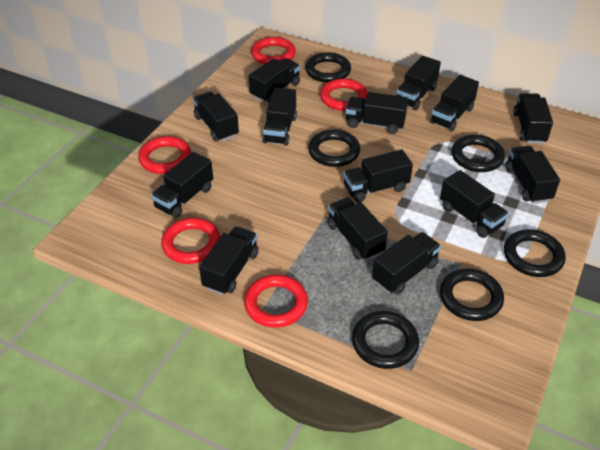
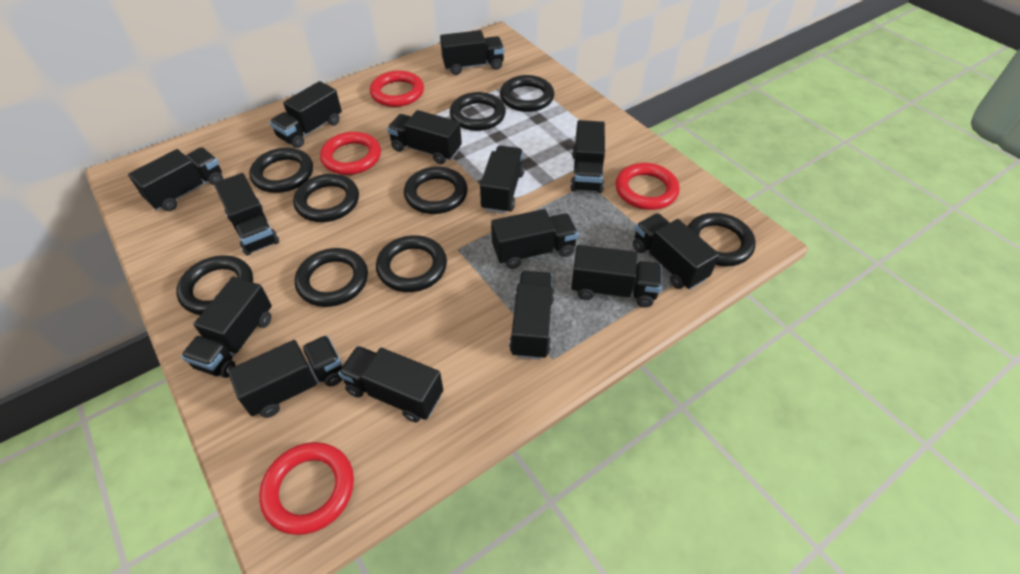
black ring: 6 -> 9
red ring: 5 -> 4

